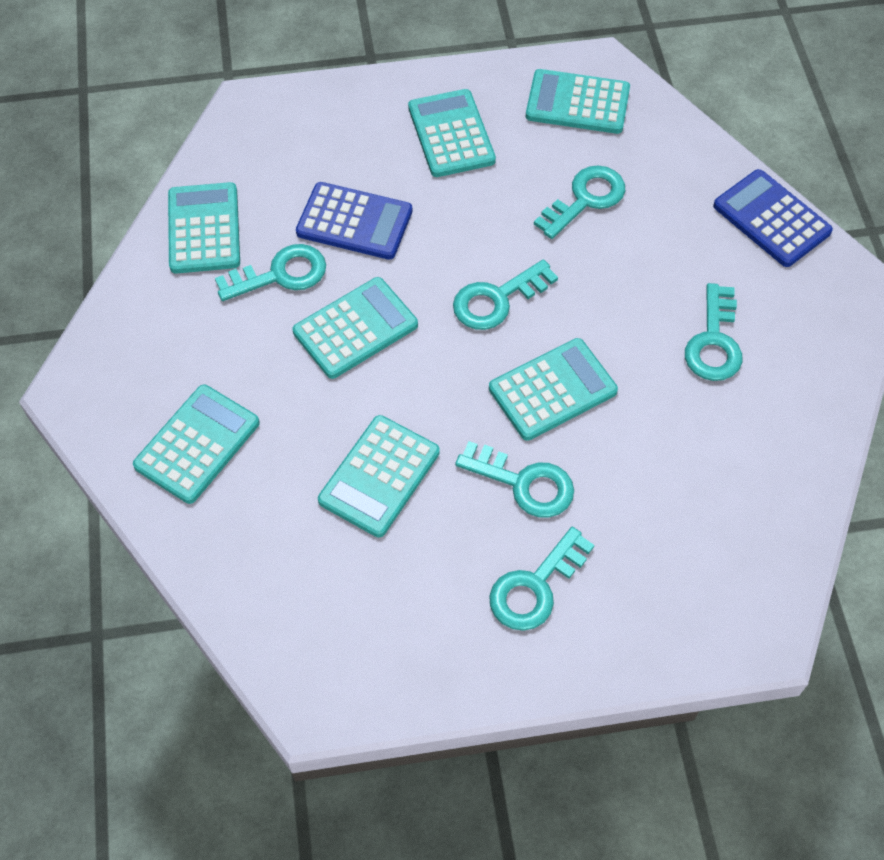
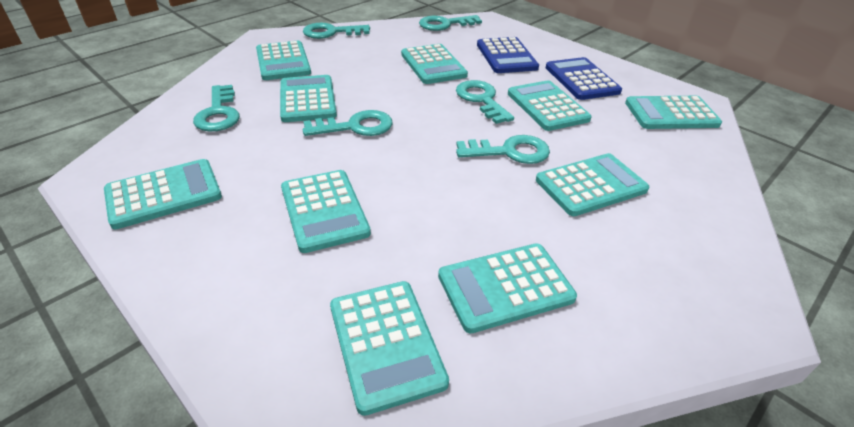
turquoise calculator: 7 -> 10

